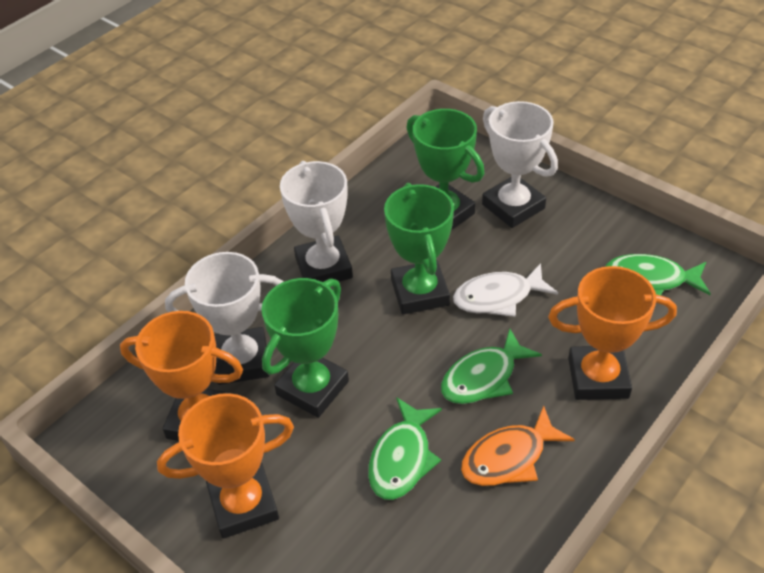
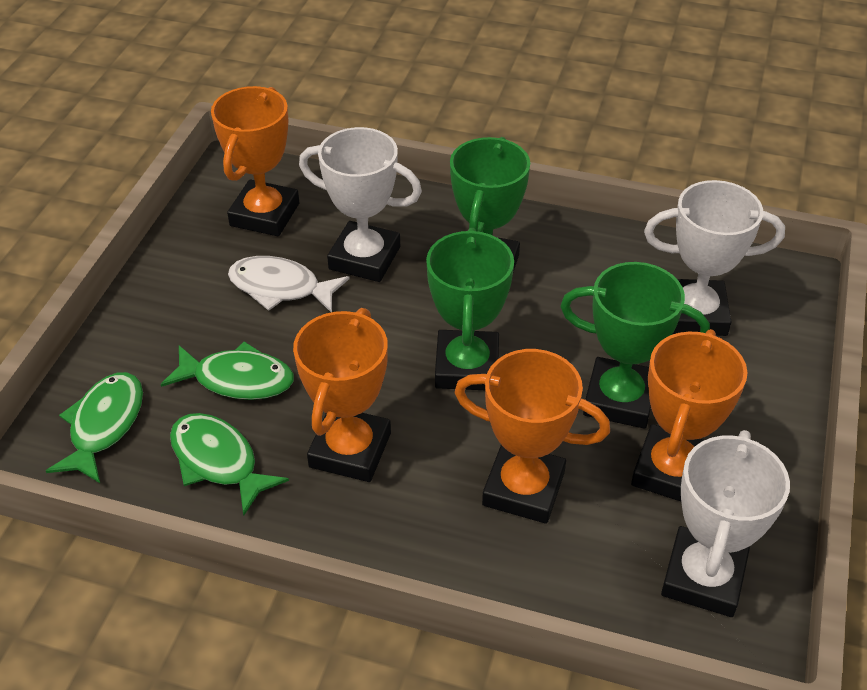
orange fish: 1 -> 0
orange trophy: 3 -> 4

